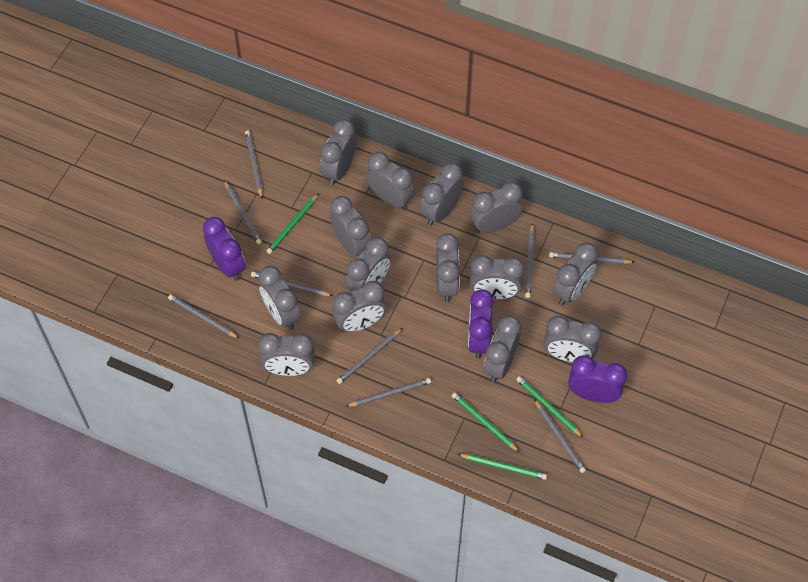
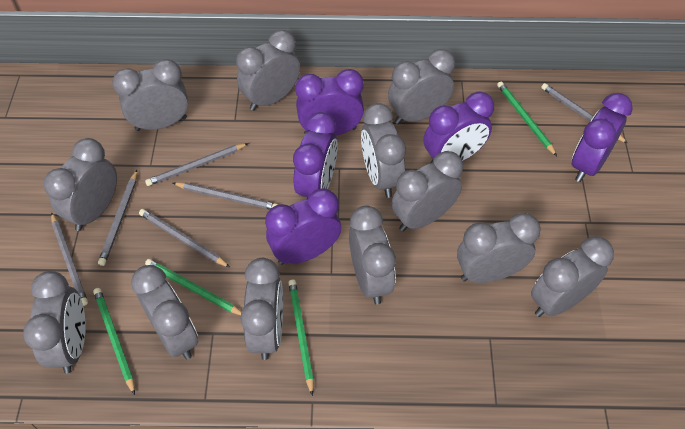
grey clock: 14 -> 12
grey pencil: 9 -> 6
purple clock: 3 -> 5

